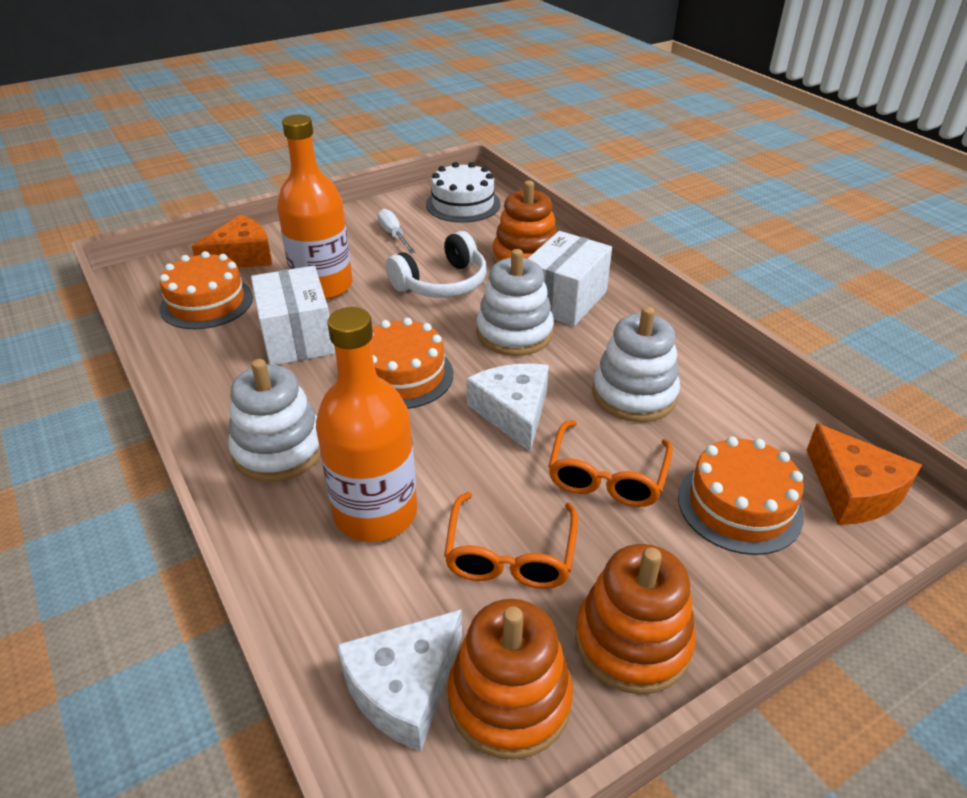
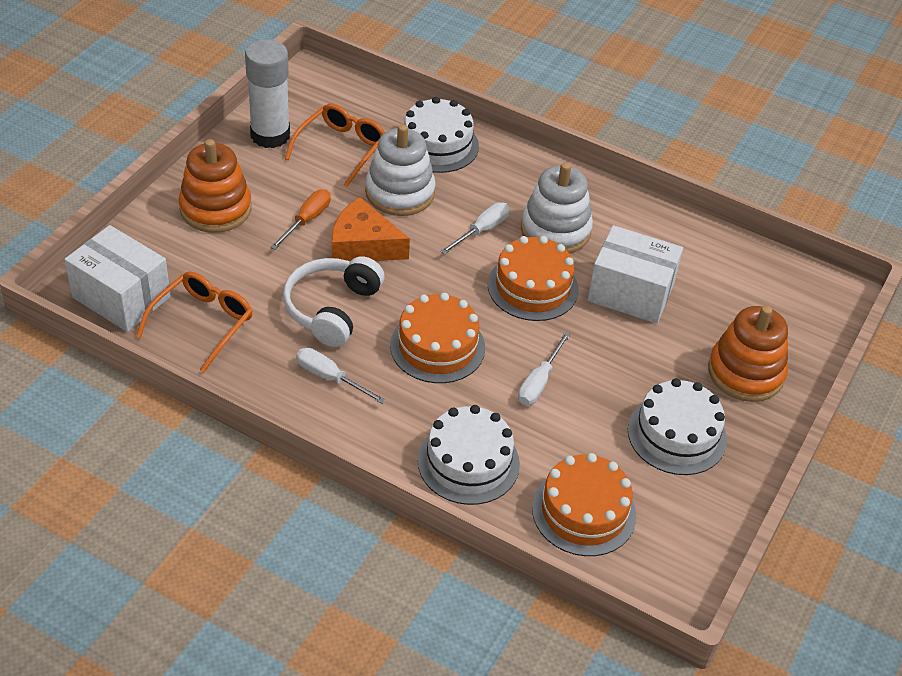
orange bottle: 2 -> 0
orange cheese: 2 -> 1
orange screwdriver: 0 -> 1
orange stacking toy: 3 -> 2
white cake: 1 -> 3
white cheese: 2 -> 0
white glue stick: 0 -> 1
white screwdriver: 1 -> 3
white stacking toy: 3 -> 2

